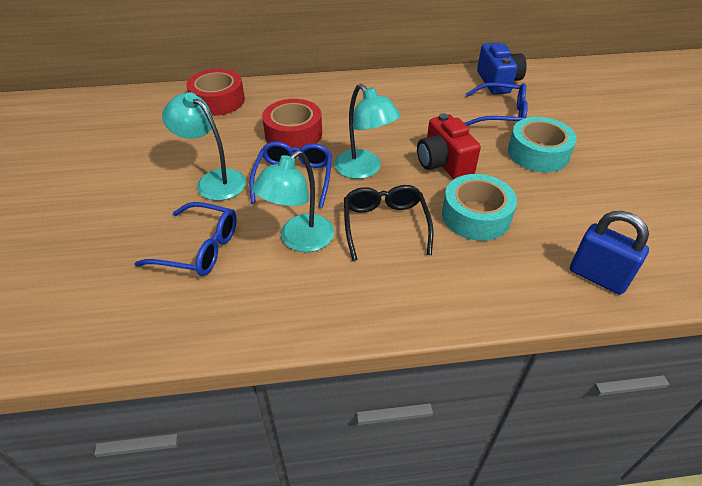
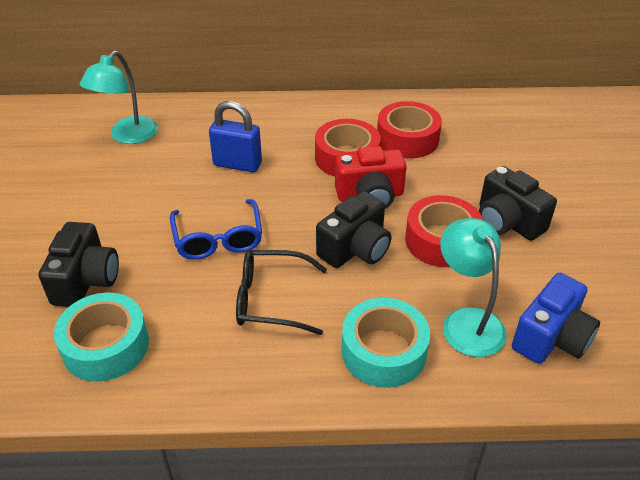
black camera: 0 -> 3
blue glasses: 3 -> 1
red tape: 2 -> 3
turquoise lamp: 3 -> 2

